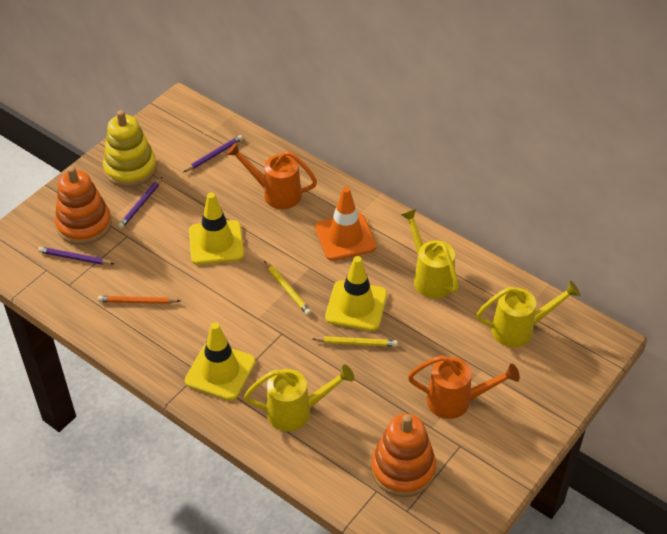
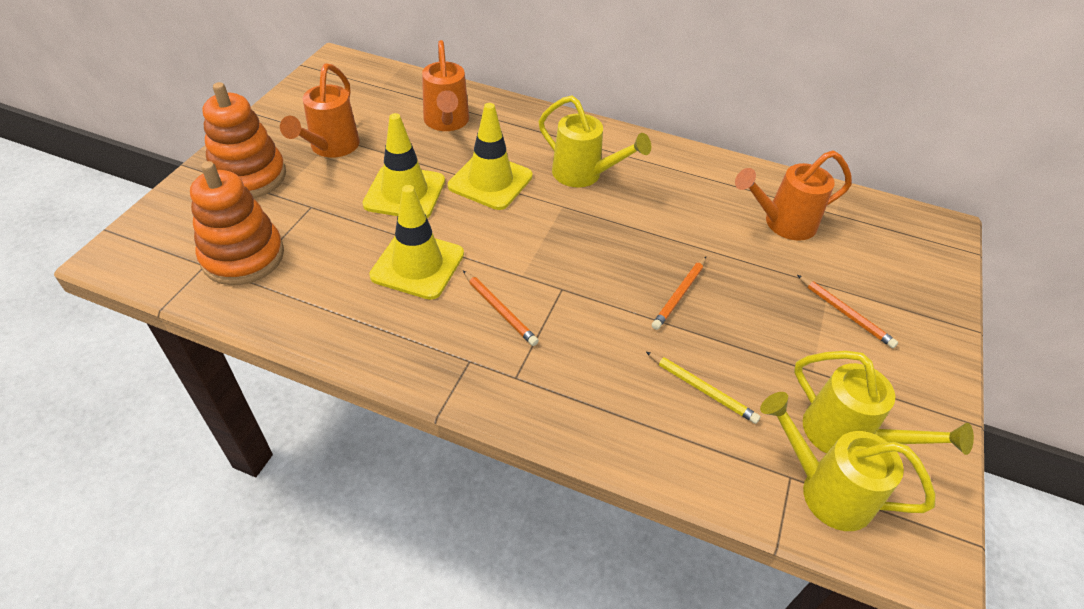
orange pencil: 1 -> 3
orange traffic cone: 1 -> 0
orange watering can: 2 -> 3
purple pencil: 3 -> 0
yellow pencil: 2 -> 1
yellow stacking toy: 1 -> 0

